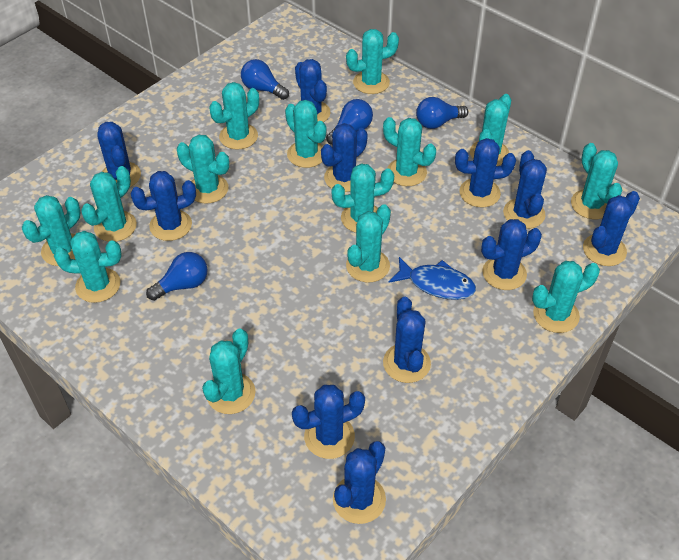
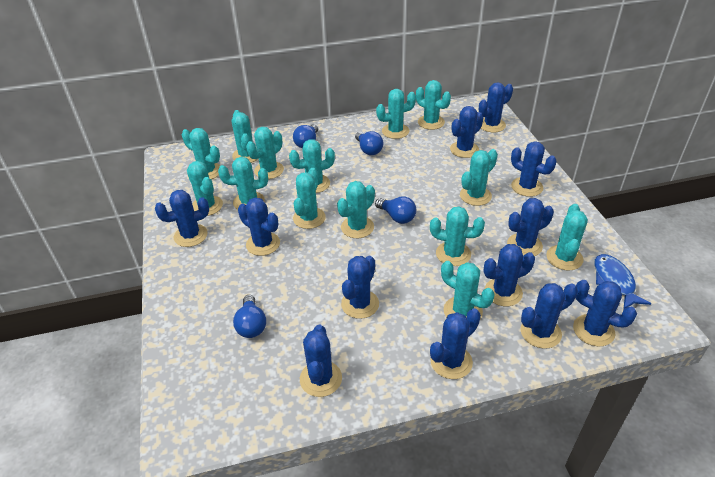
blue cactus: 11 -> 12

